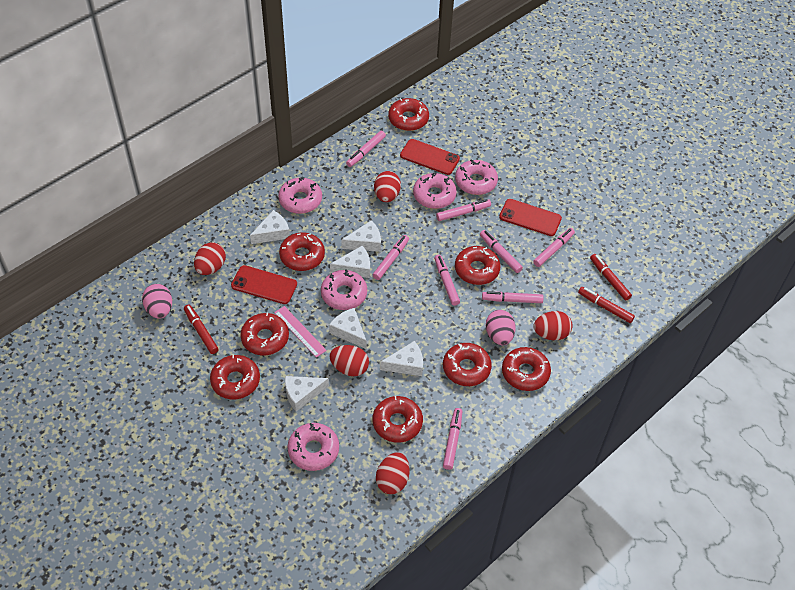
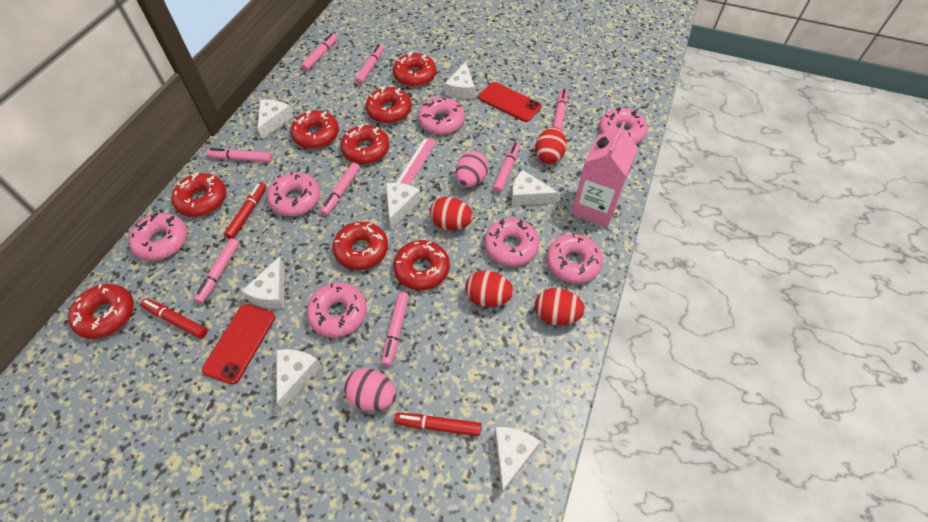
pink carton: 0 -> 1
pink donut: 5 -> 7
red egg: 5 -> 4
red phone: 3 -> 2
white cheese: 6 -> 7

